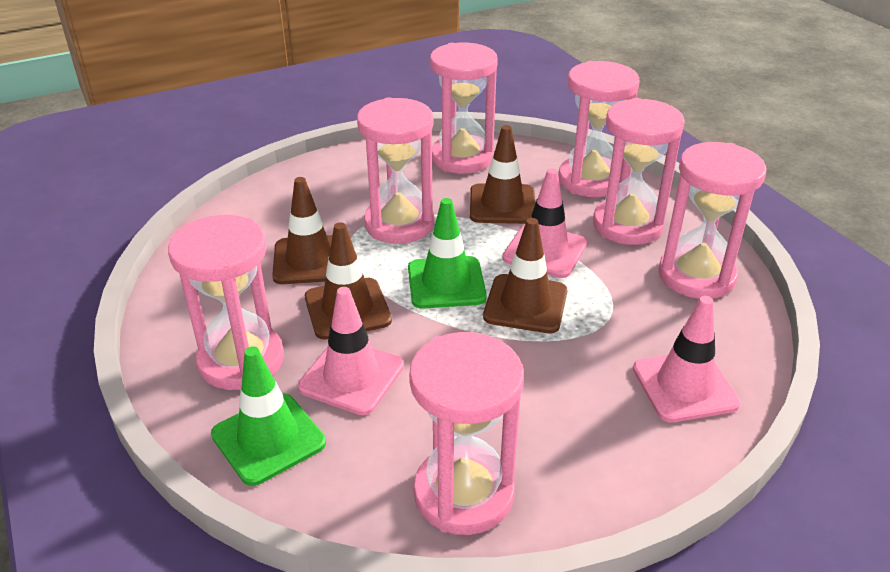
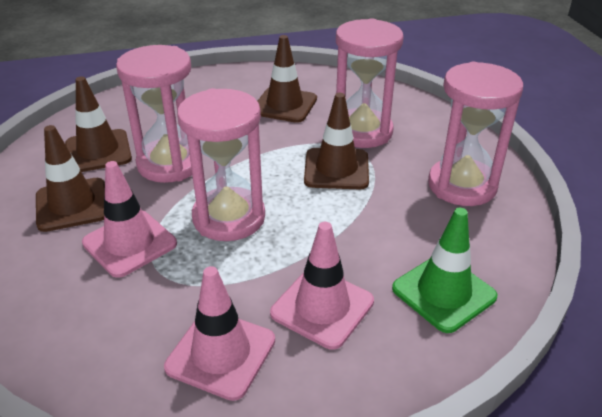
green traffic cone: 2 -> 1
pink hourglass: 7 -> 4

